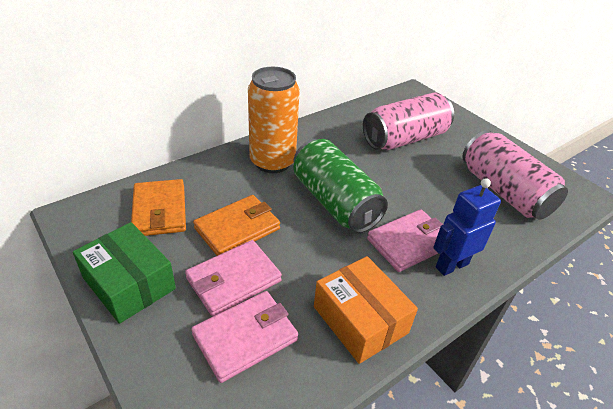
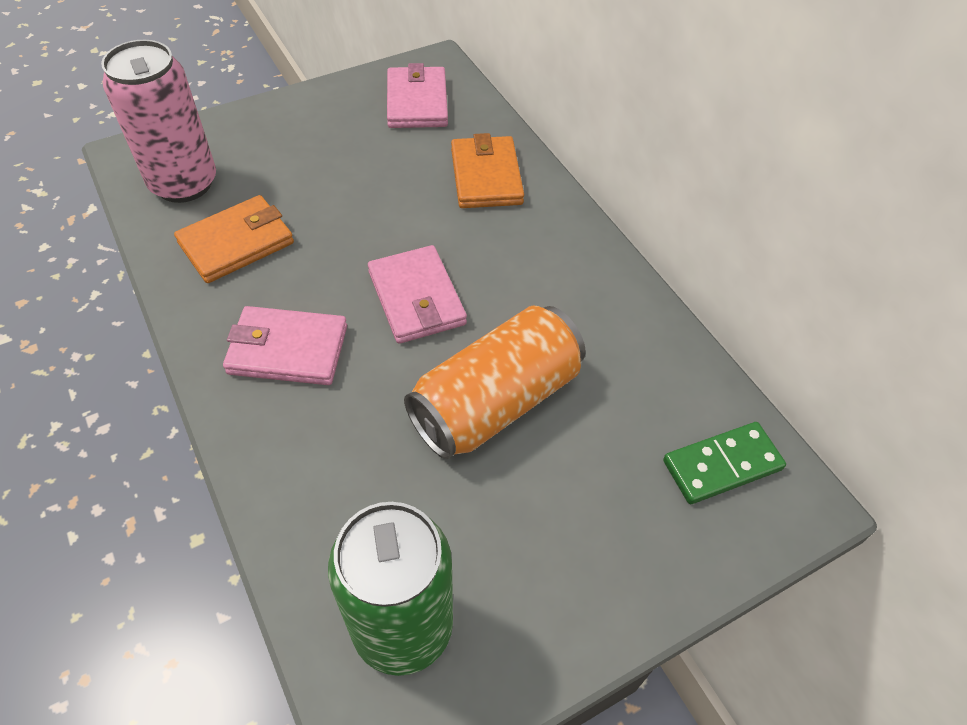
blue robot: 1 -> 0
green box: 1 -> 0
green domino: 0 -> 1
orange box: 1 -> 0
pink can: 2 -> 1

